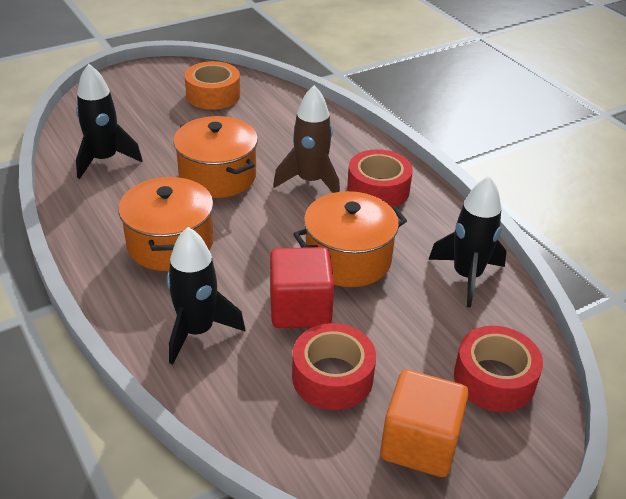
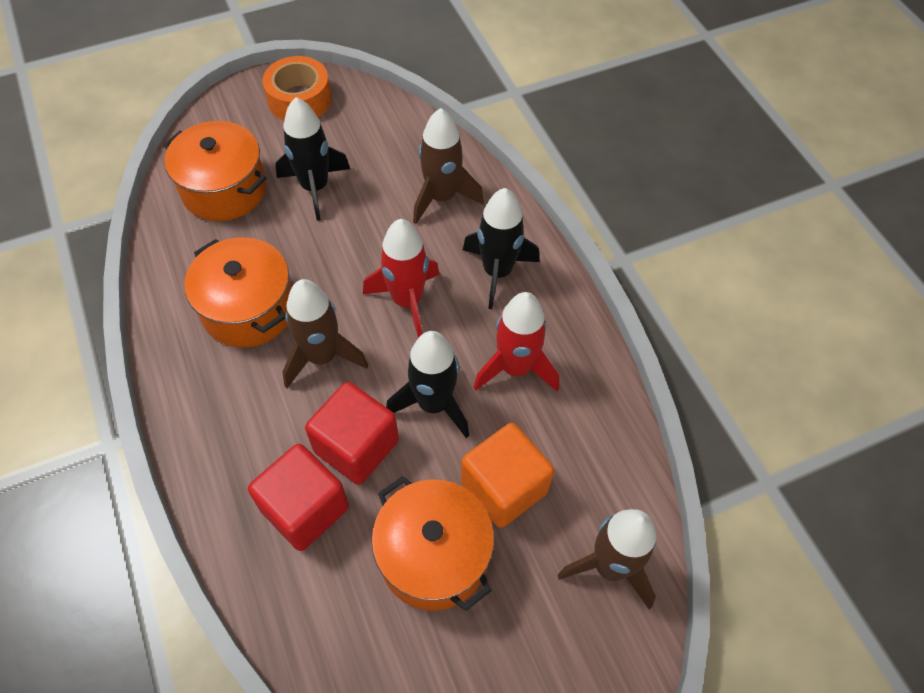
brown rocket: 1 -> 3
red cube: 1 -> 2
red rocket: 0 -> 2
red tape: 3 -> 0

